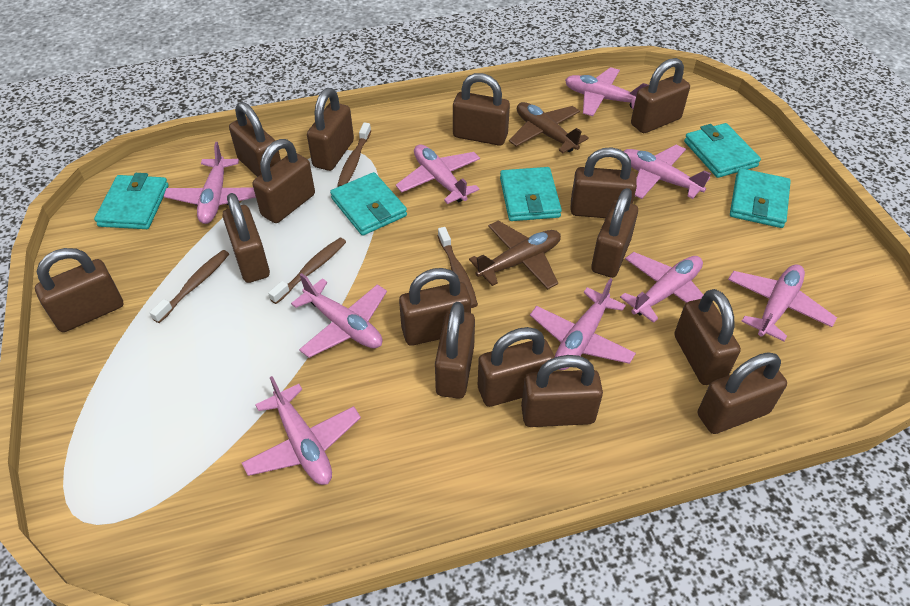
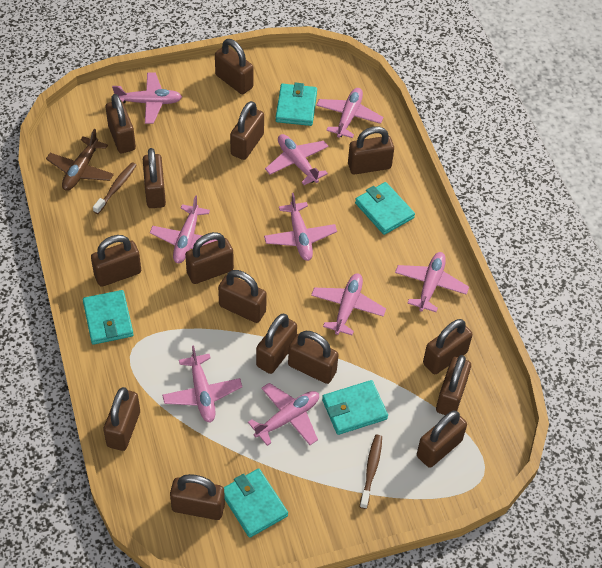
brown plane: 2 -> 1
brown toothbrush: 4 -> 2

